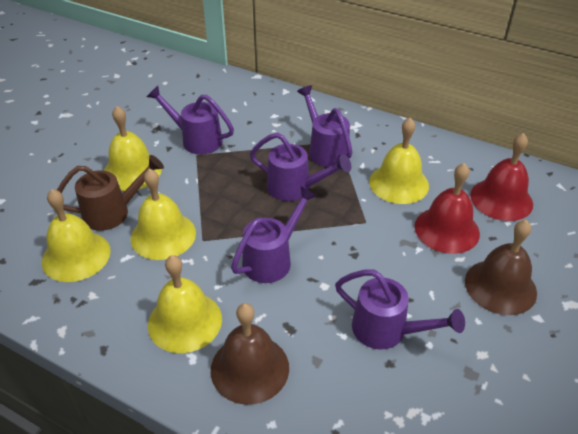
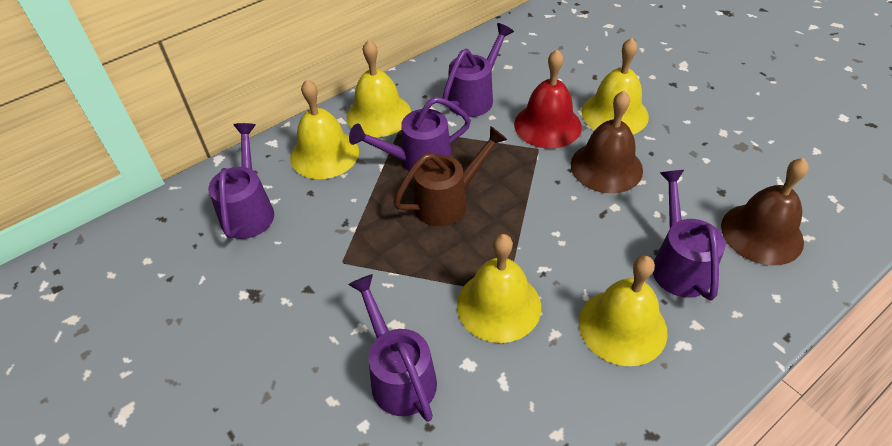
red bell: 2 -> 1

